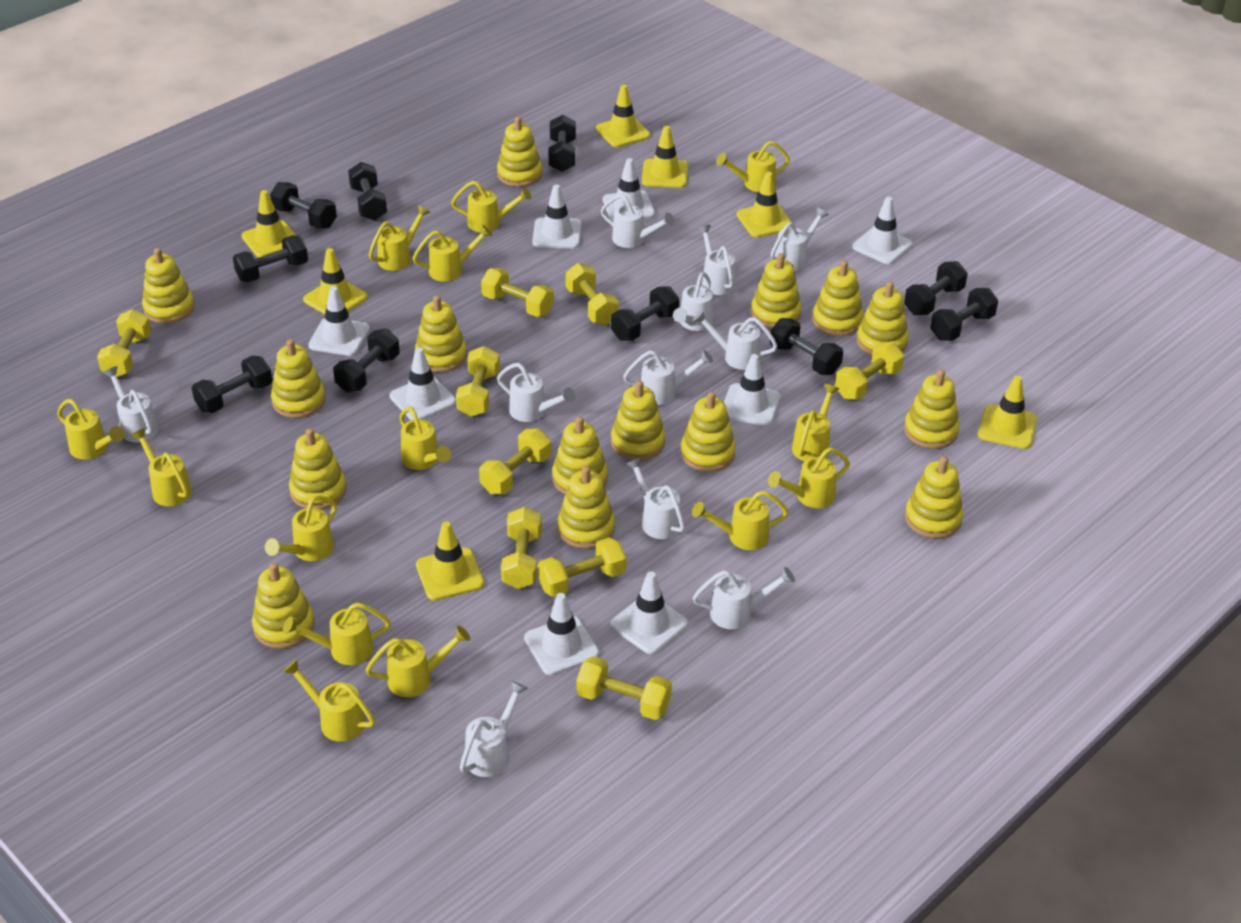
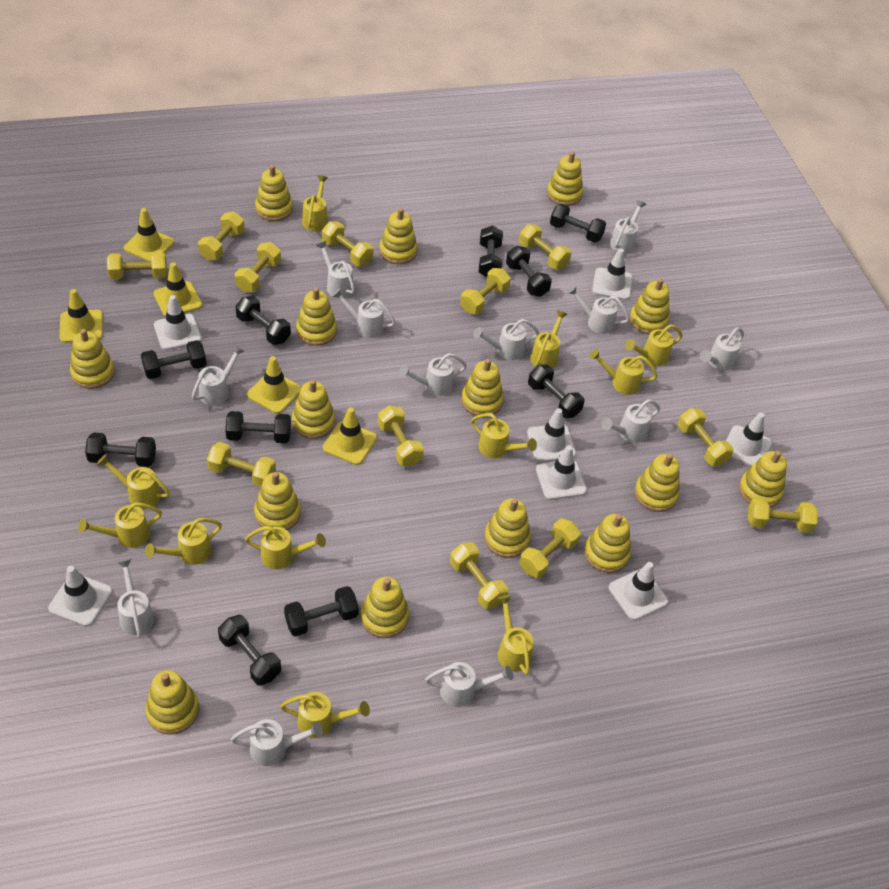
white traffic cone: 8 -> 7
white watering can: 11 -> 12
yellow dumbbell: 9 -> 12
yellow traffic cone: 7 -> 5
yellow watering can: 14 -> 11

